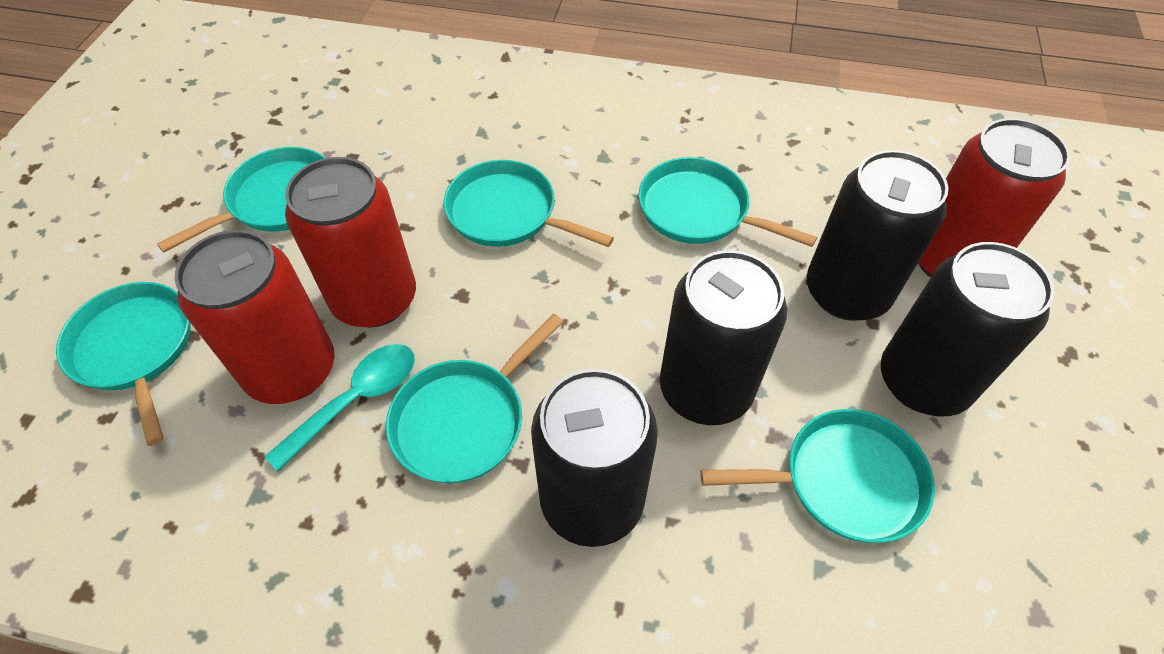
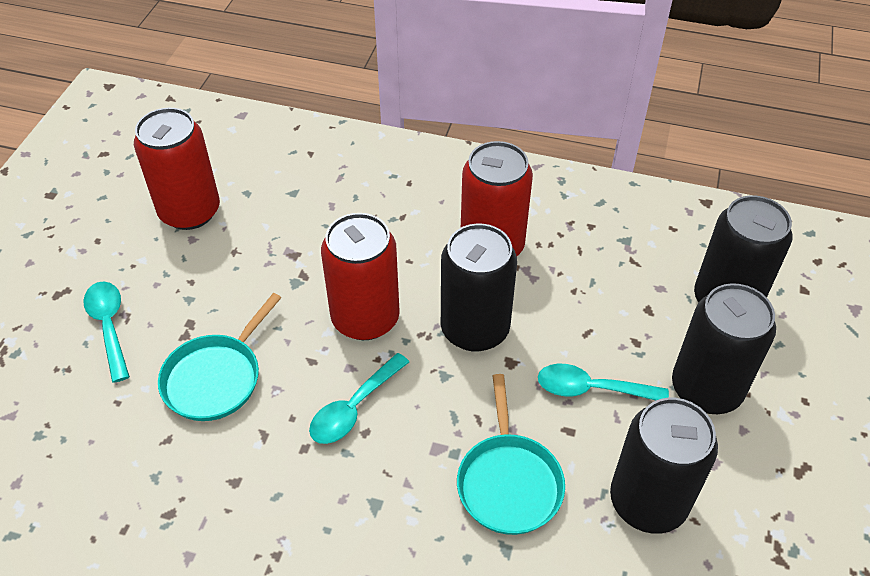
turquoise pan: 6 -> 2
turquoise spoon: 1 -> 3

